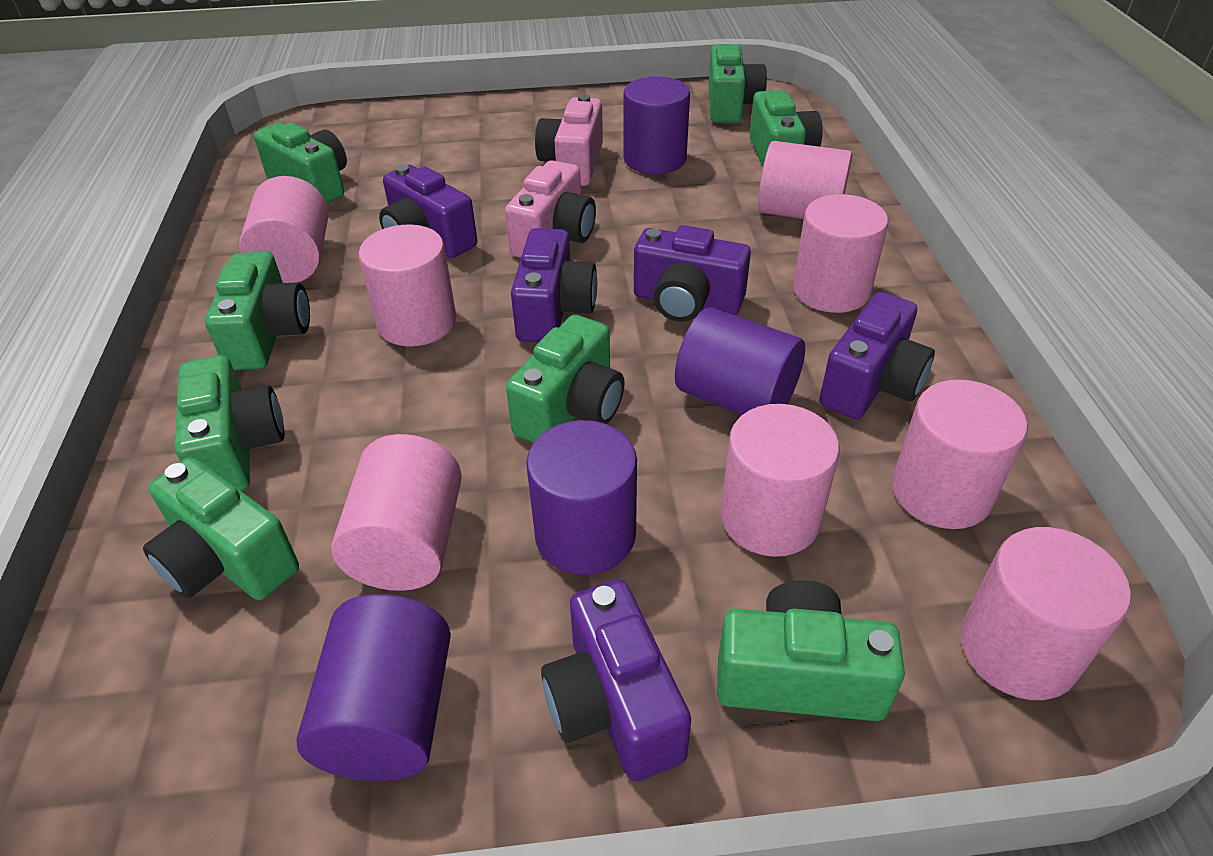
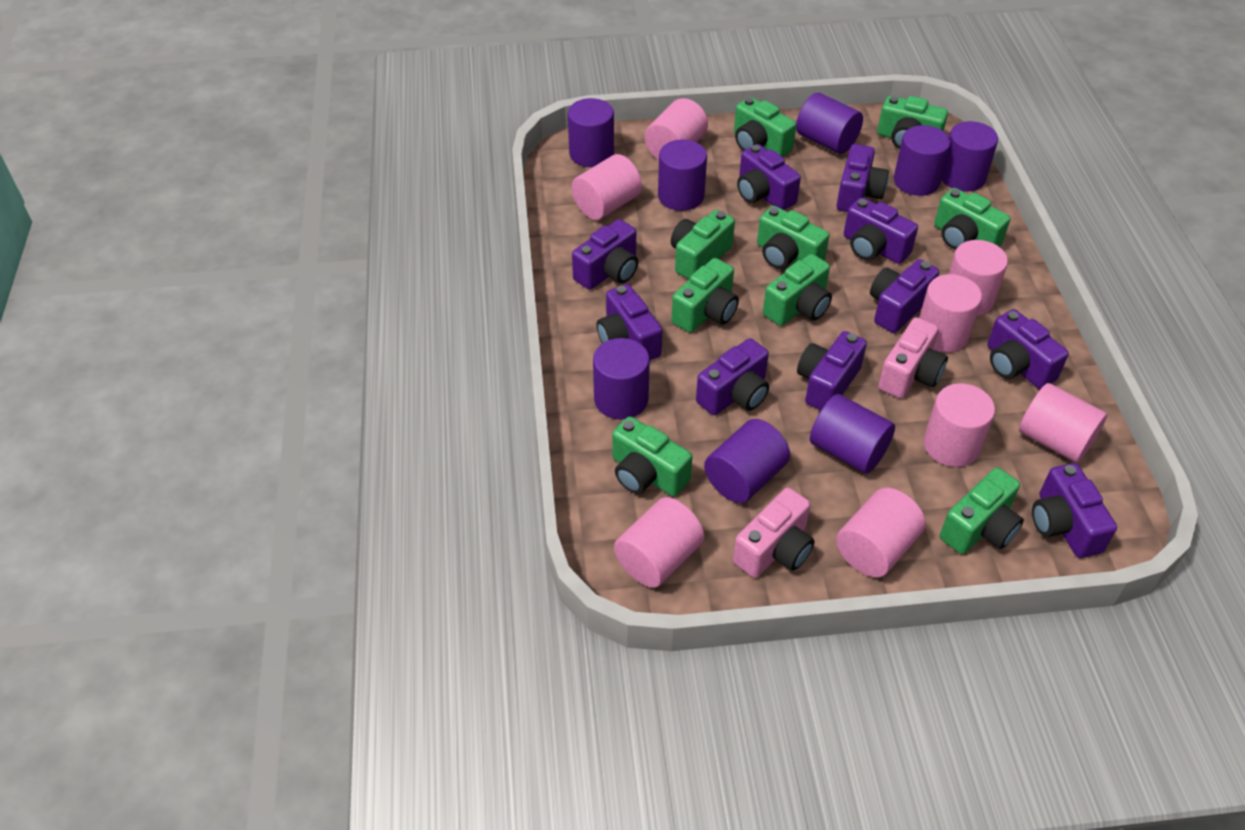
green camera: 8 -> 9
purple camera: 5 -> 10
purple cylinder: 4 -> 8

